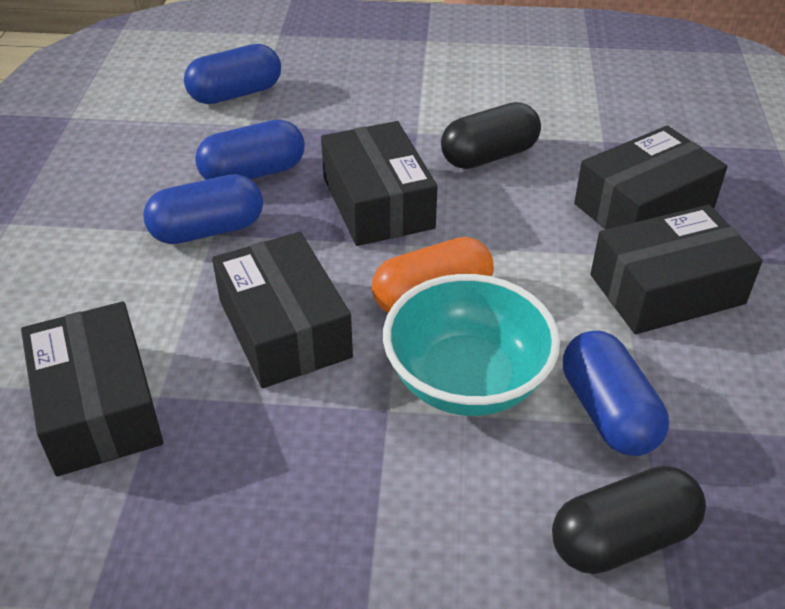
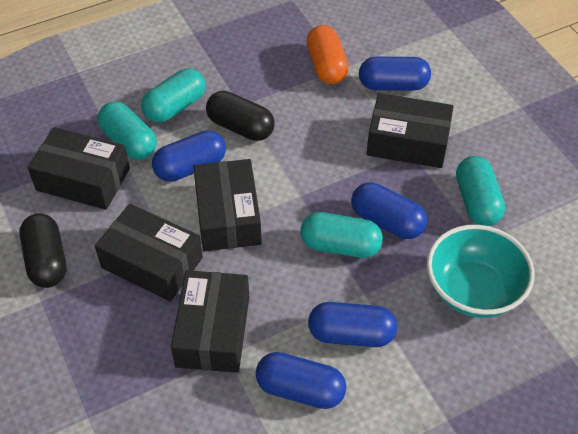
blue capsule: 4 -> 5
turquoise capsule: 0 -> 4

